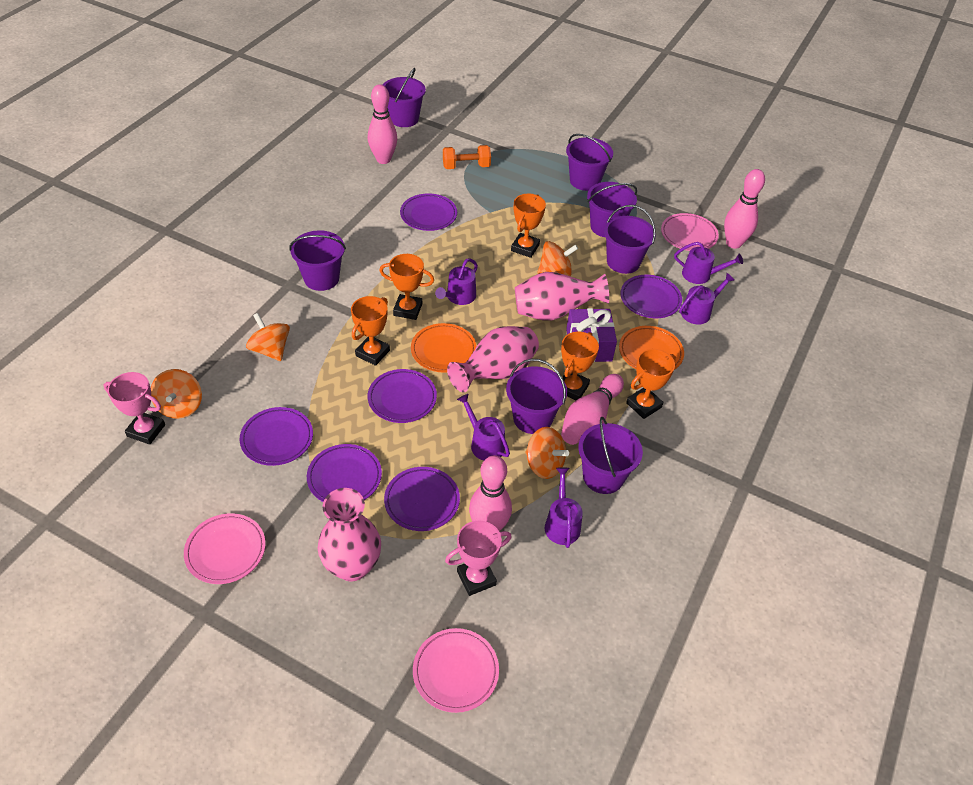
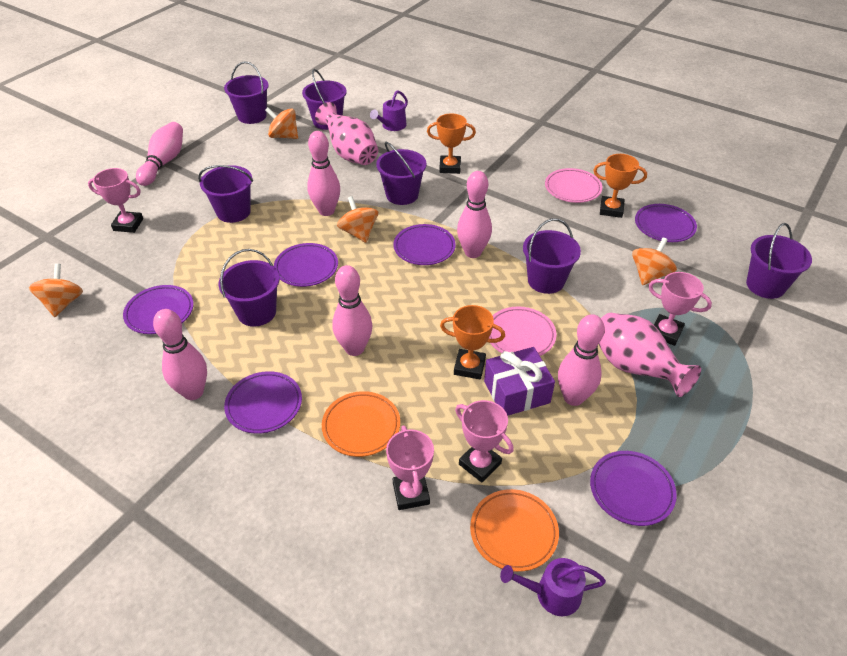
orange dumbbell: 1 -> 0
orange trophy: 5 -> 3
pink bowling pin: 4 -> 6
pink plate: 3 -> 2
pink trophy: 2 -> 4
pink vase: 3 -> 2
purple watering can: 5 -> 2

